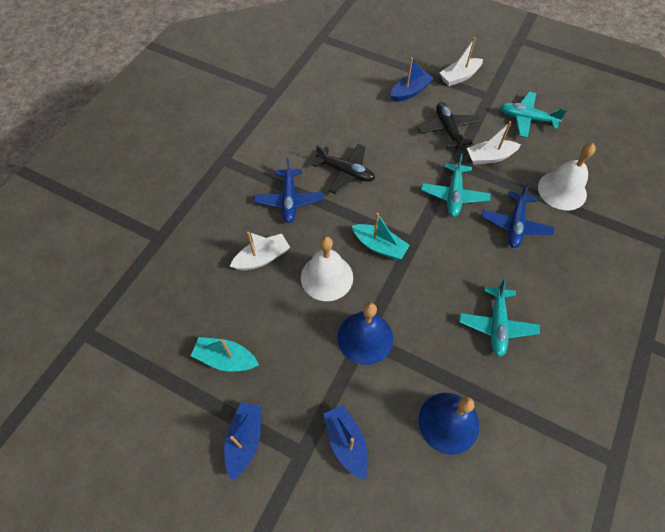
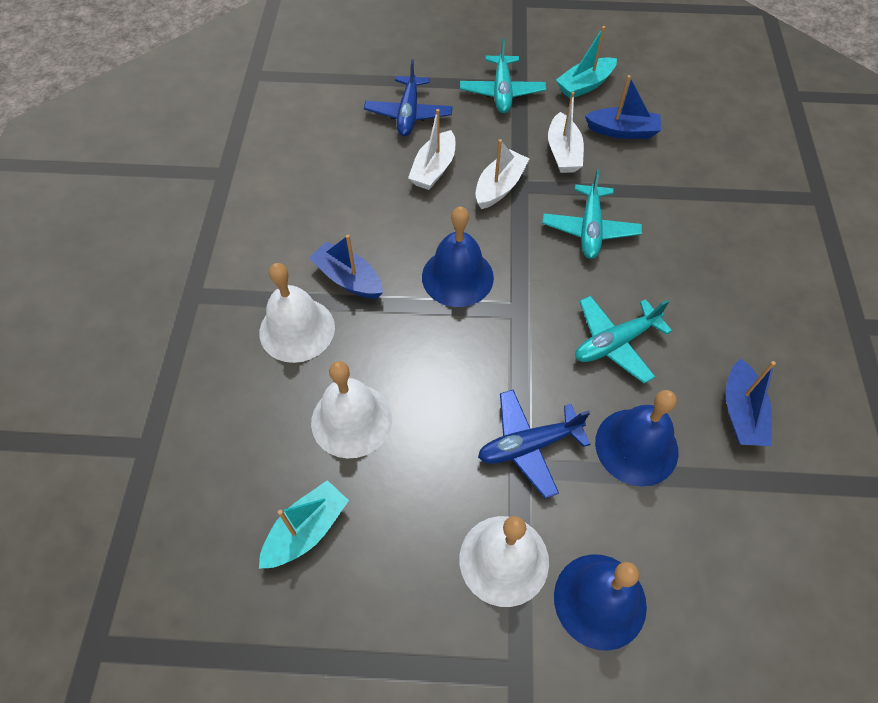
black plane: 2 -> 0
blue bell: 2 -> 3
white bell: 2 -> 3

